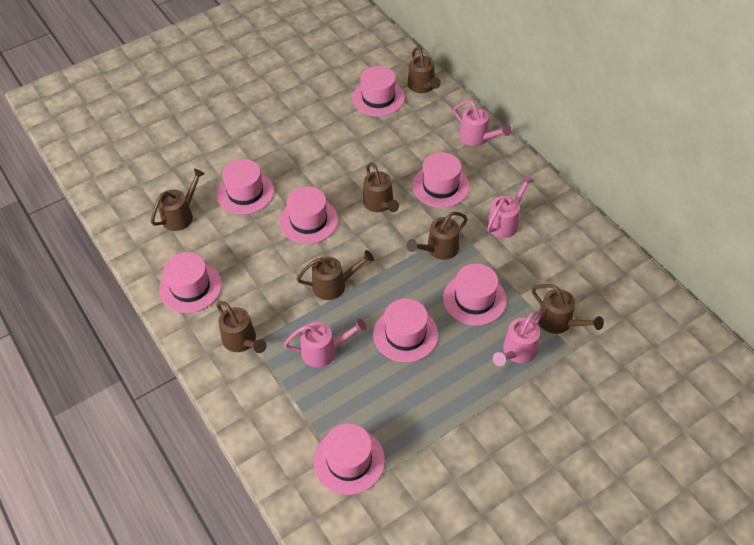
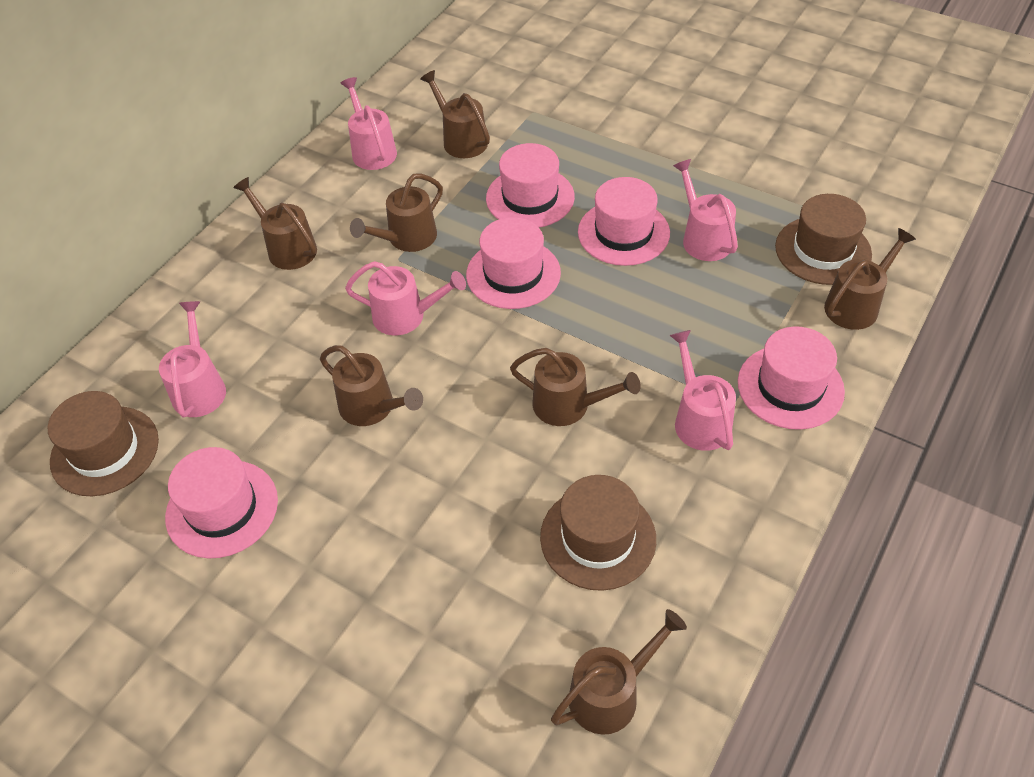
brown hat: 0 -> 3
pink hat: 8 -> 5
pink watering can: 4 -> 5

